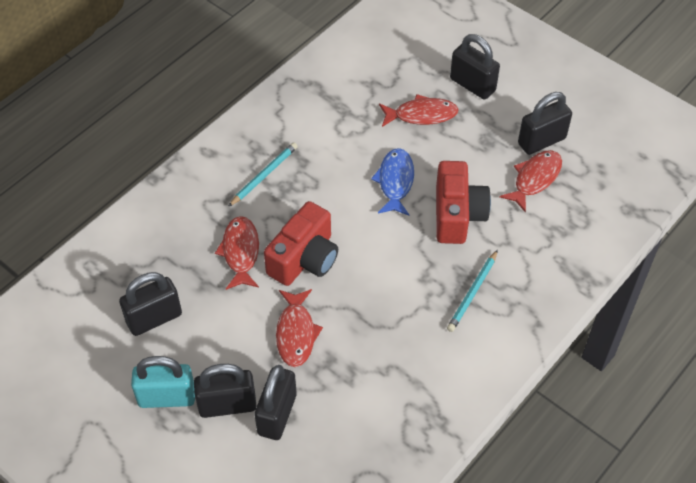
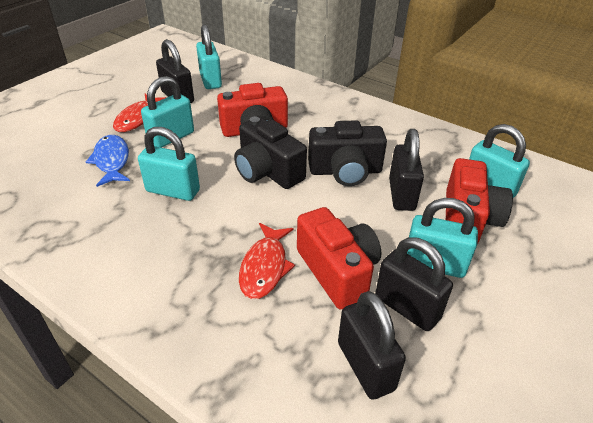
black camera: 0 -> 2
black padlock: 5 -> 4
red camera: 2 -> 3
red fish: 4 -> 2
turquoise padlock: 1 -> 5
turquoise pencil: 2 -> 0

